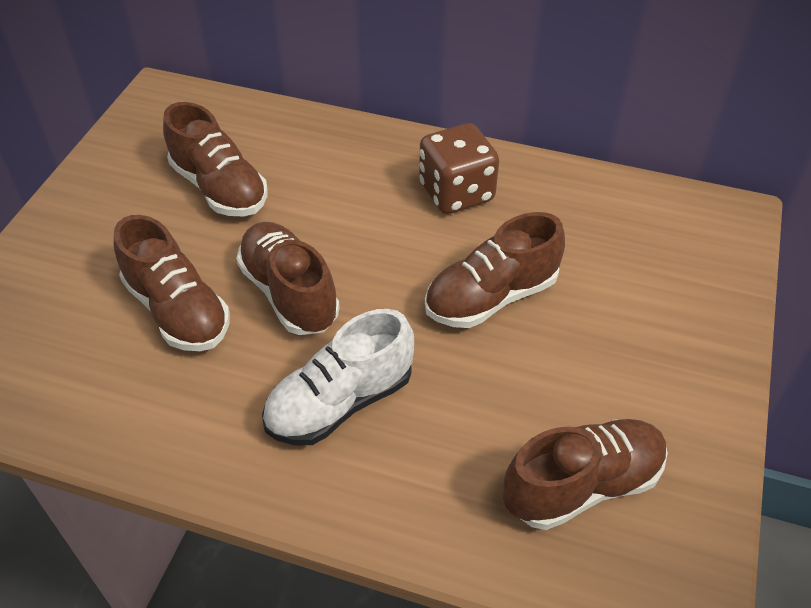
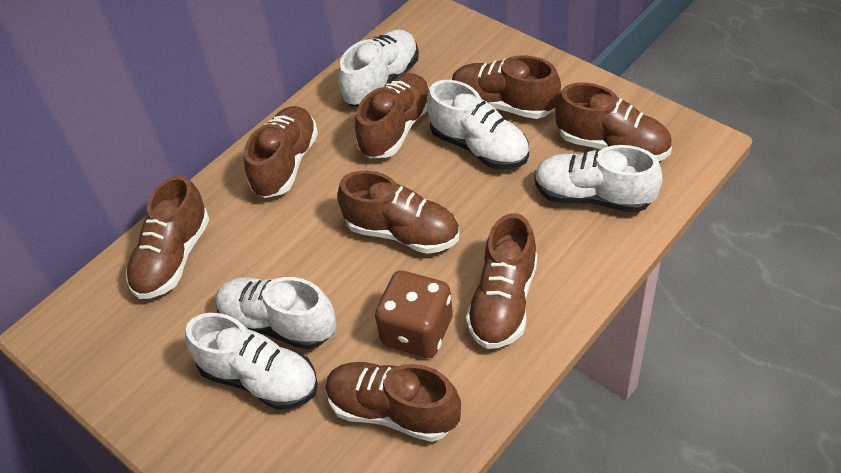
brown shoe: 5 -> 8
white shoe: 1 -> 5

